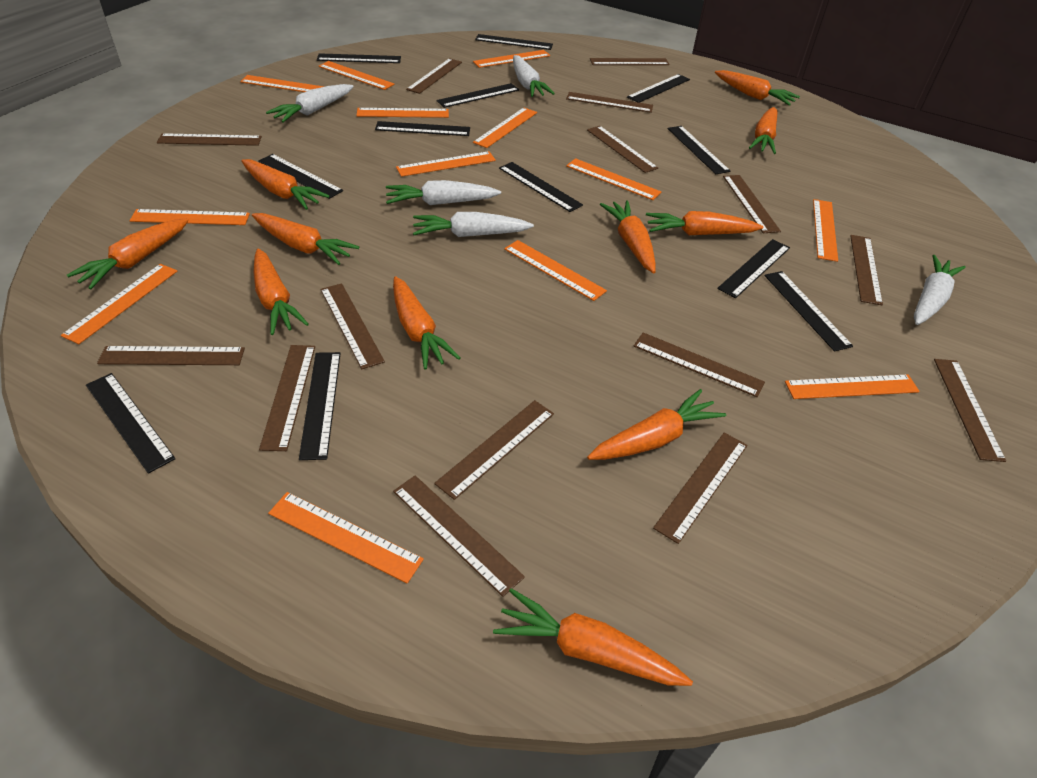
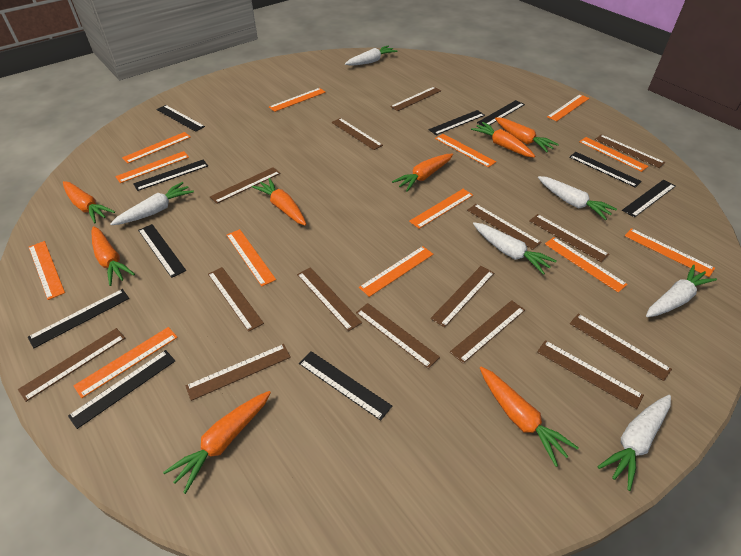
black ruler: 12 -> 10
orange carrot: 11 -> 8
white carrot: 5 -> 6

